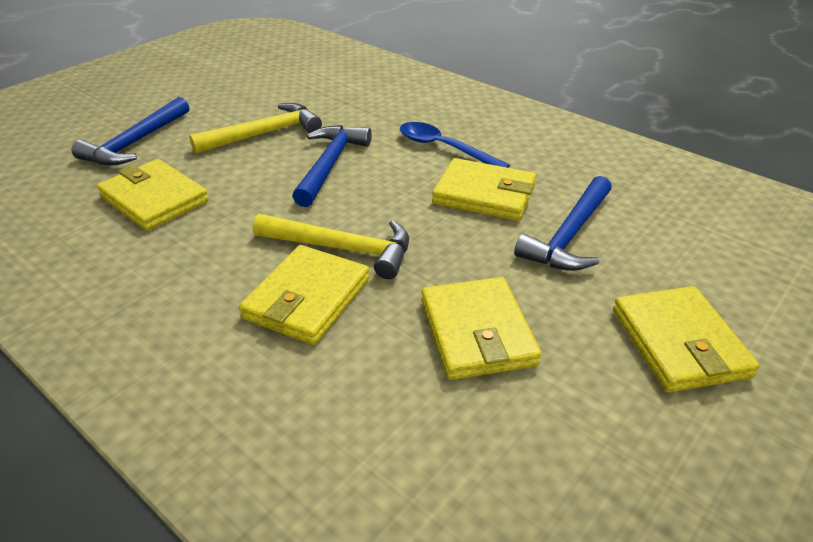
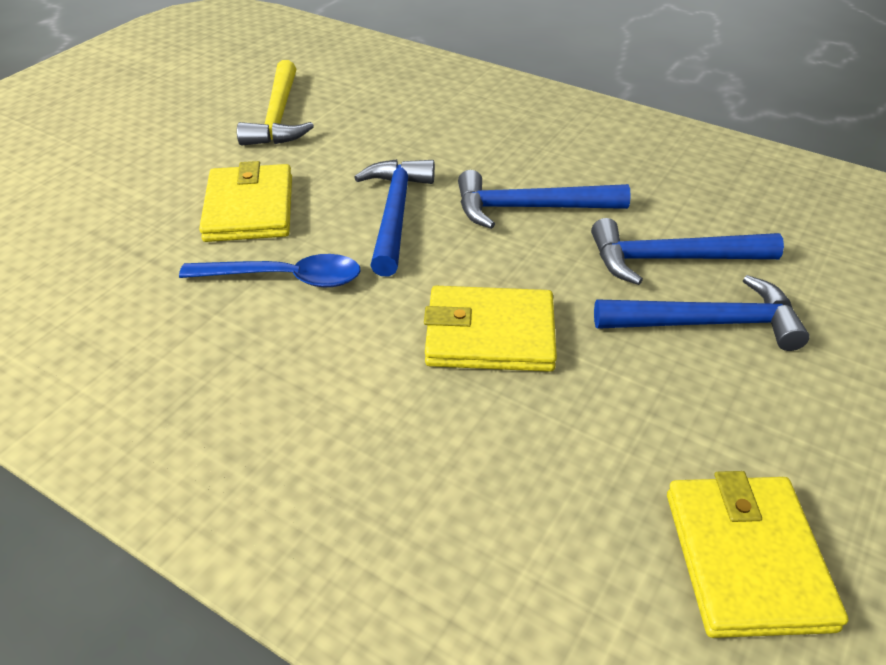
blue hammer: 3 -> 4
yellow hammer: 2 -> 1
yellow wallet: 5 -> 3

